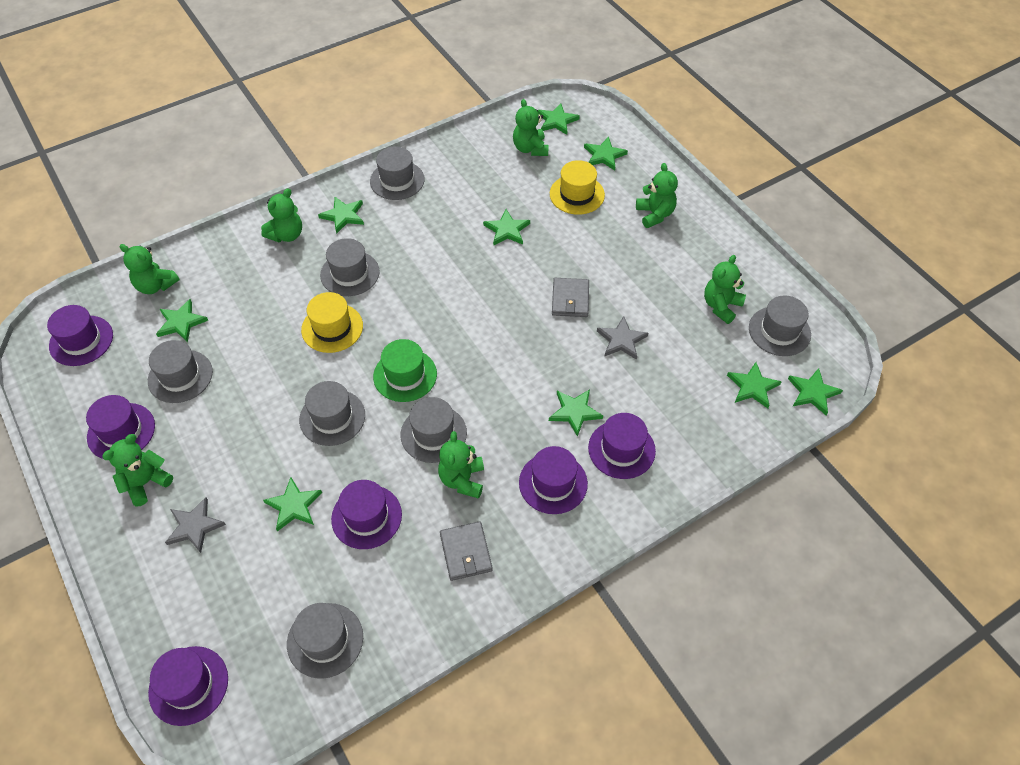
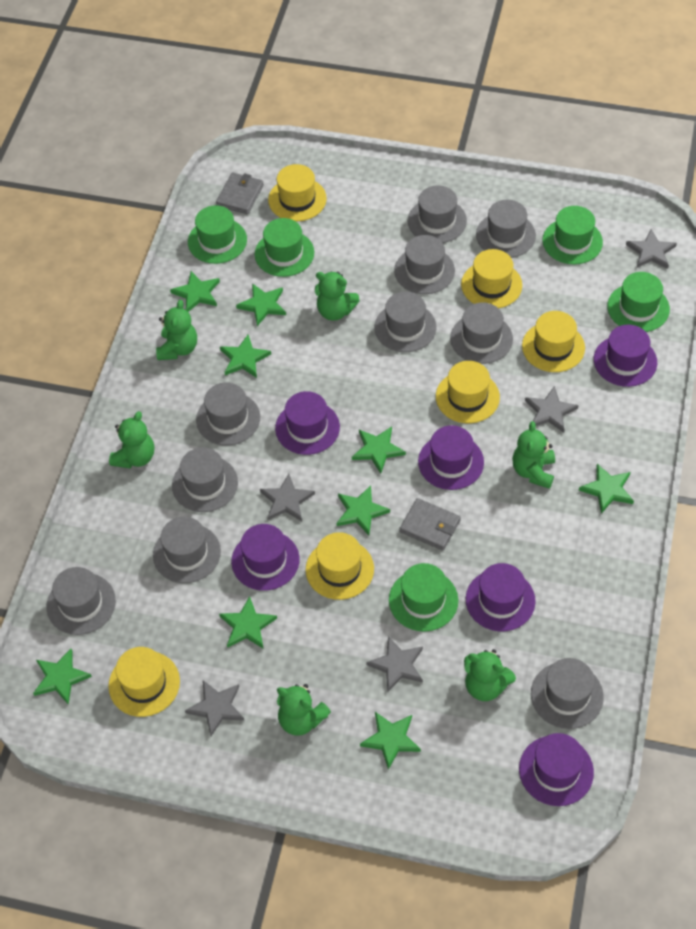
green hat: 1 -> 5
green teddy bear: 7 -> 6
grey hat: 7 -> 10
grey star: 2 -> 5
yellow hat: 2 -> 6

